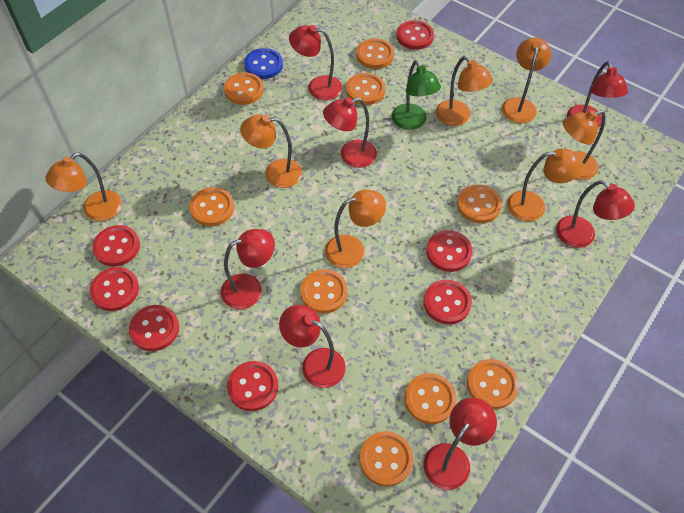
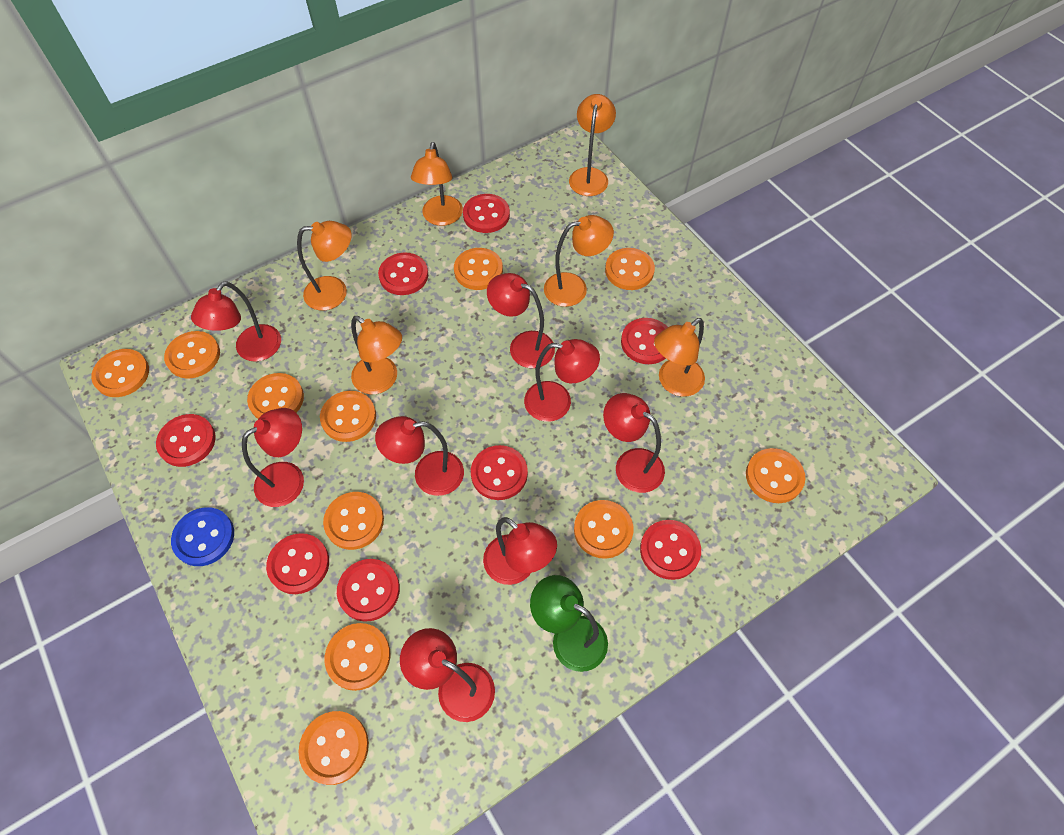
orange button: 9 -> 11
orange lamp: 7 -> 6
red button: 7 -> 8
red lamp: 7 -> 8

